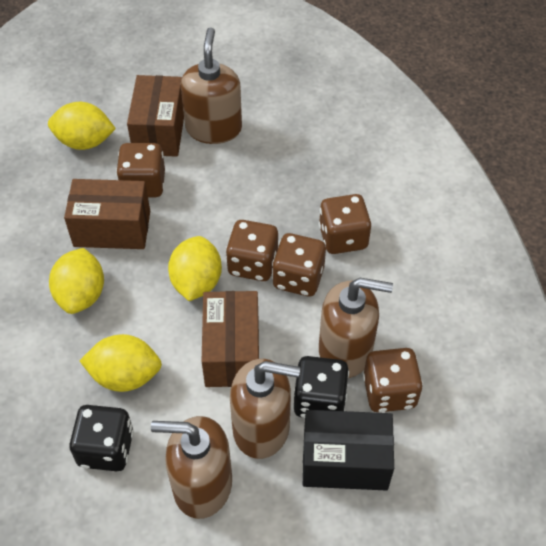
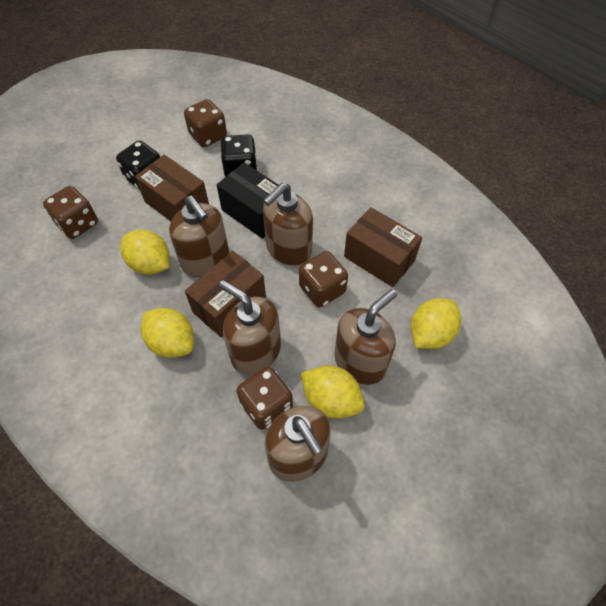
brown dice: 5 -> 4
brown soap dispenser: 4 -> 5

